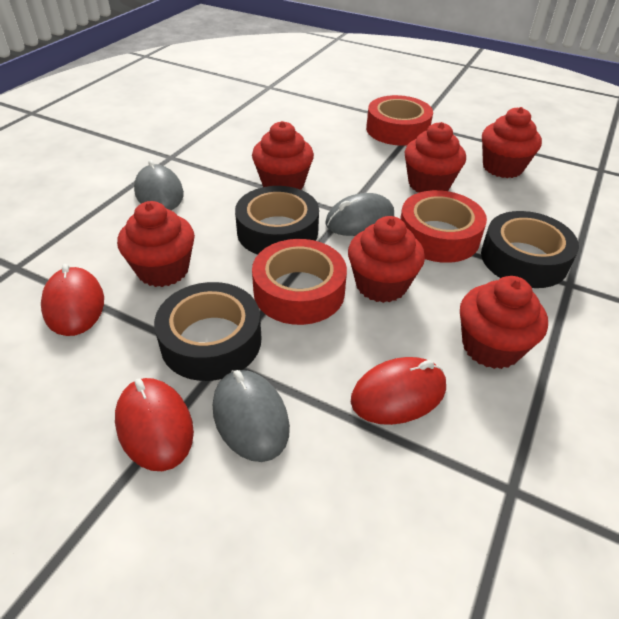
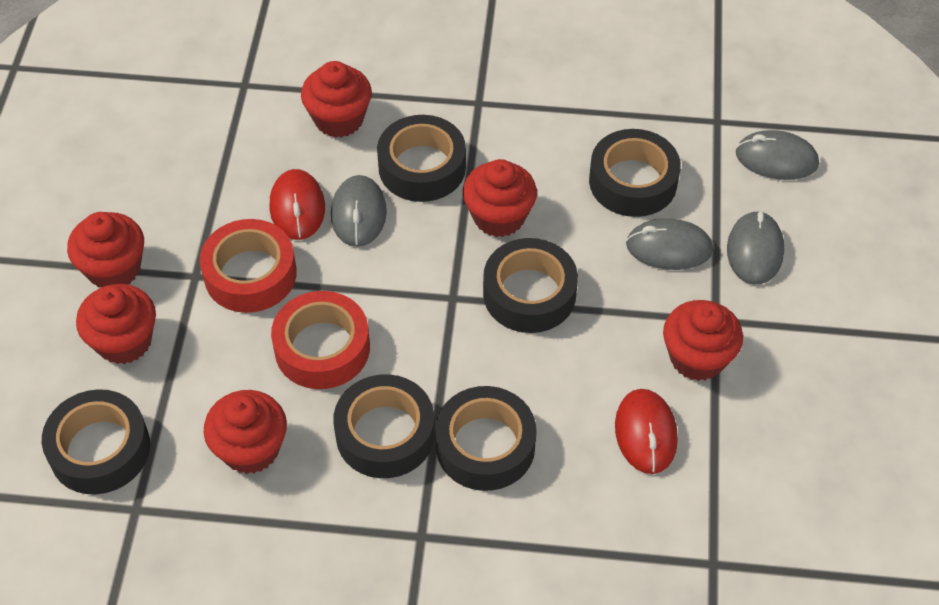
black tape: 3 -> 6
grey mouse: 3 -> 4
red mouse: 3 -> 2
red tape: 3 -> 2

